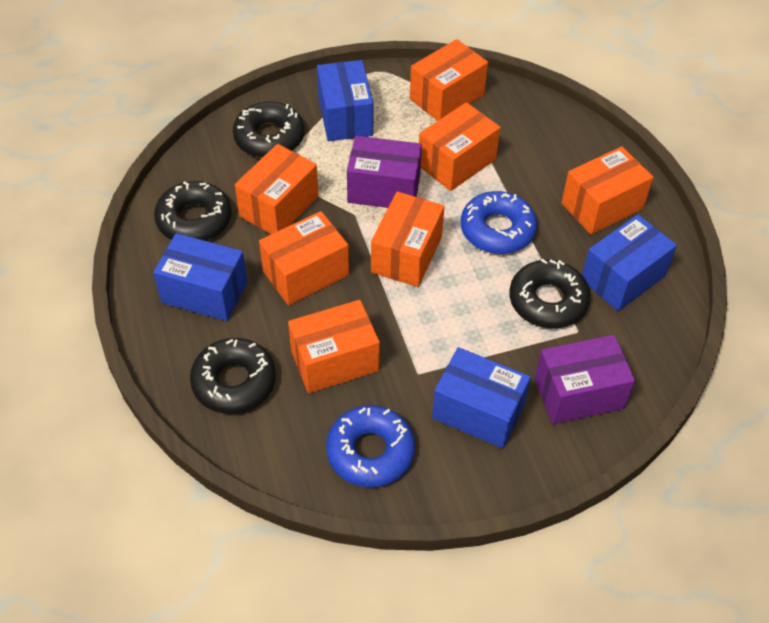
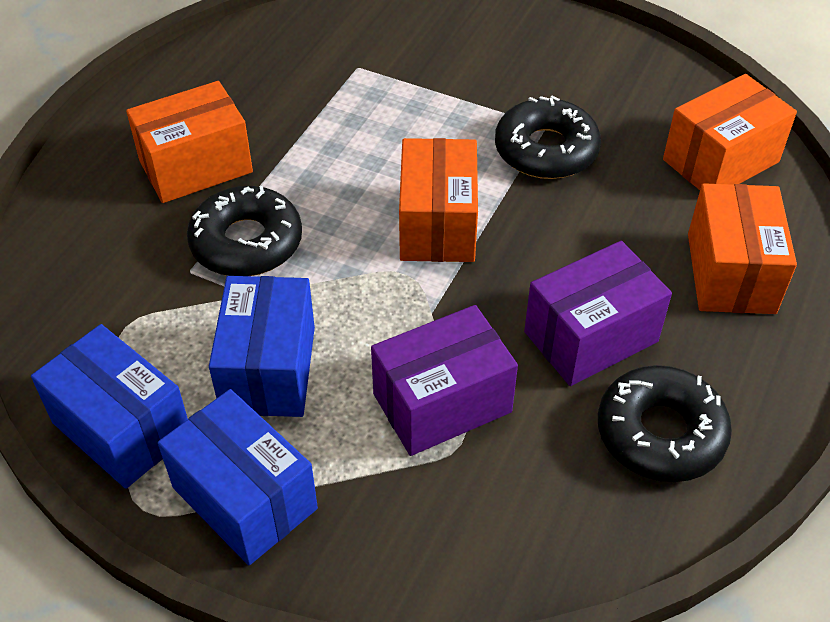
black donut: 4 -> 3
blue box: 4 -> 3
blue donut: 2 -> 0
orange box: 7 -> 4

